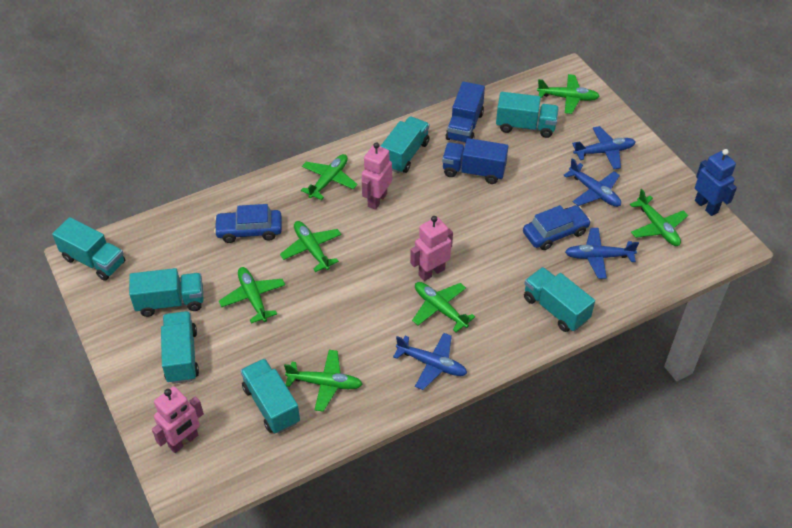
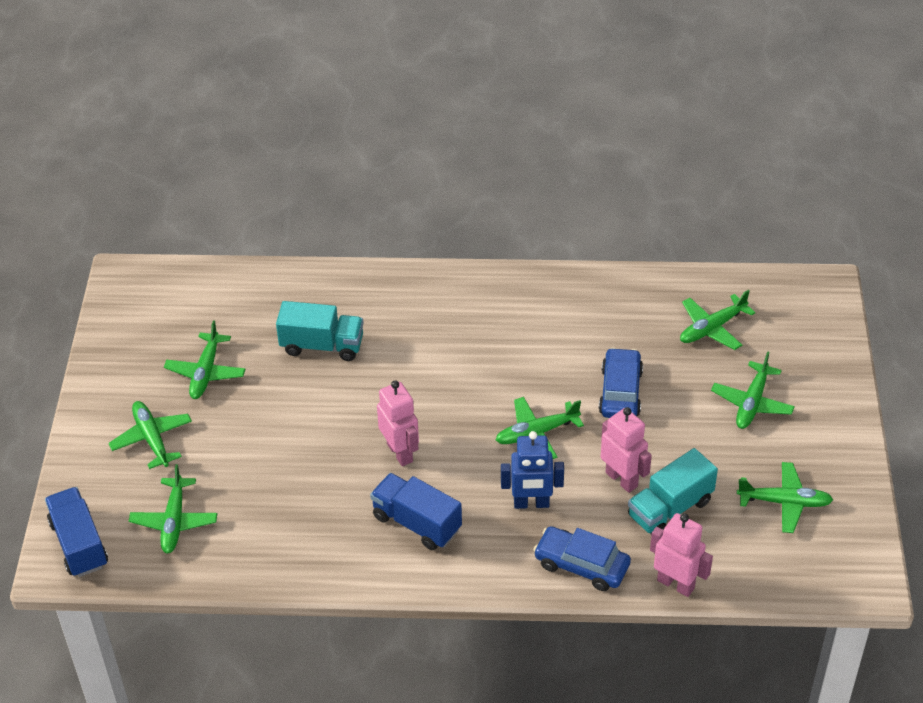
blue plane: 4 -> 0
turquoise truck: 7 -> 2

